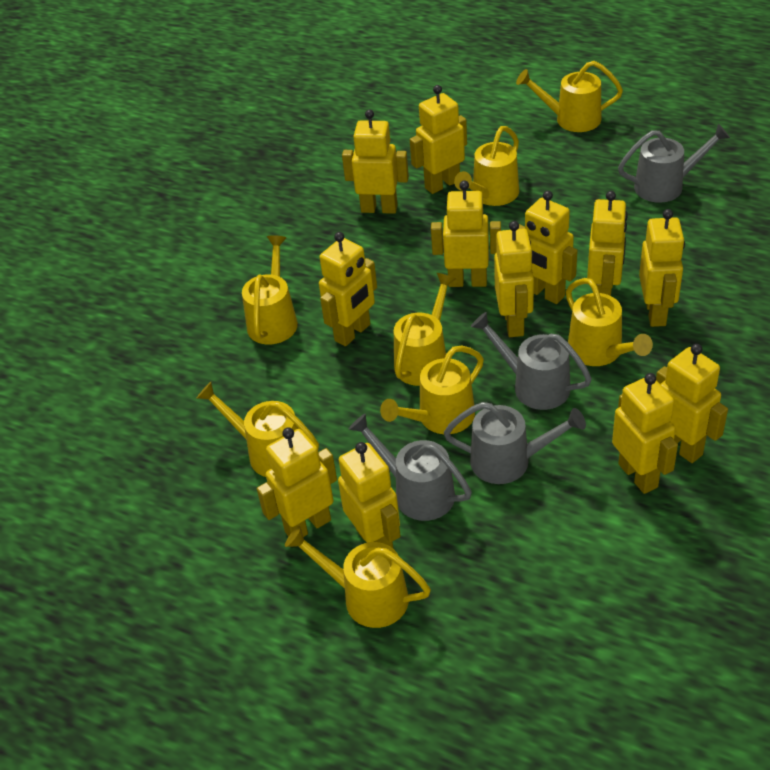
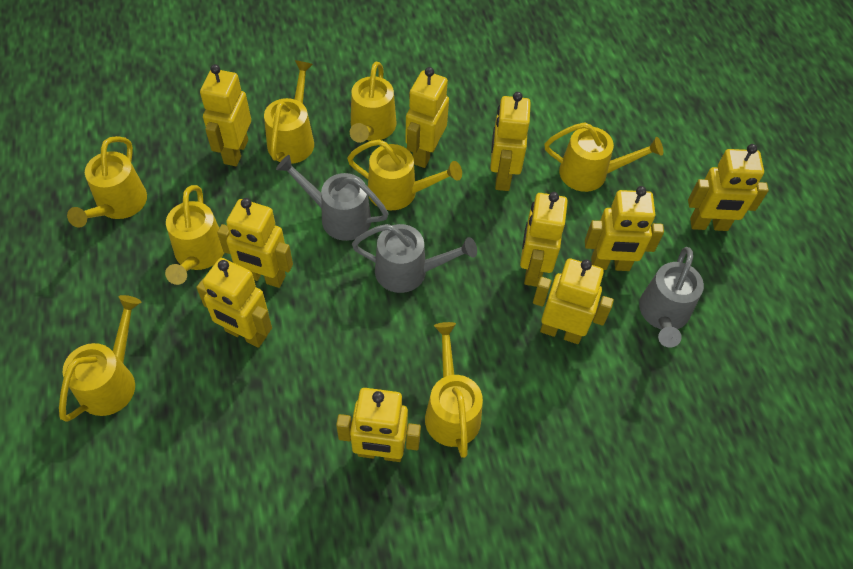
grey watering can: 4 -> 3
yellow robot: 12 -> 10

